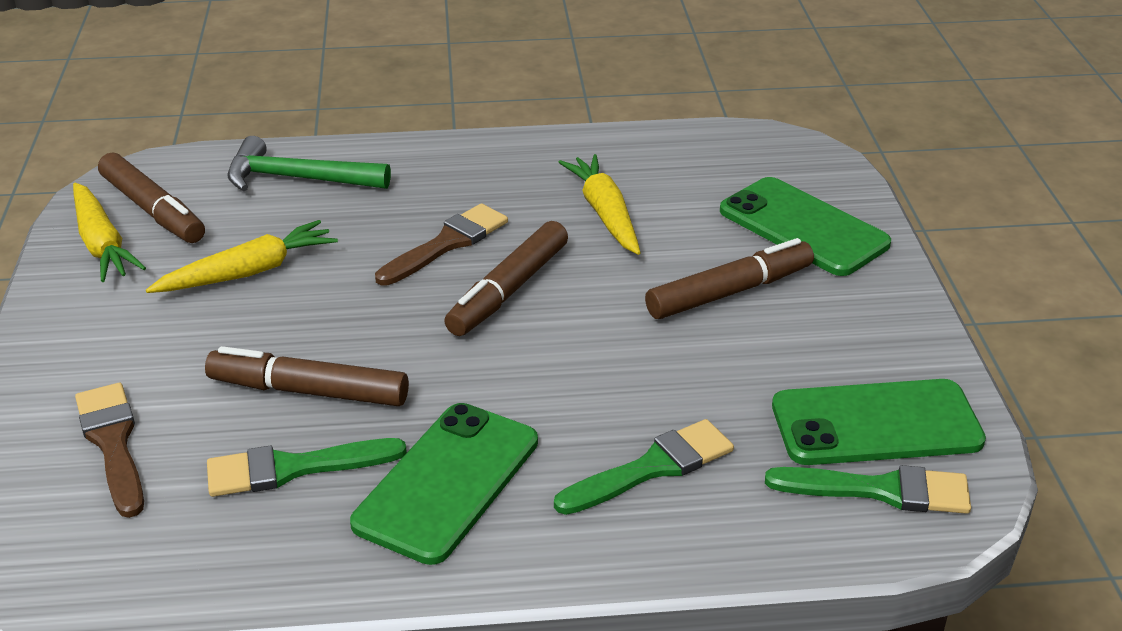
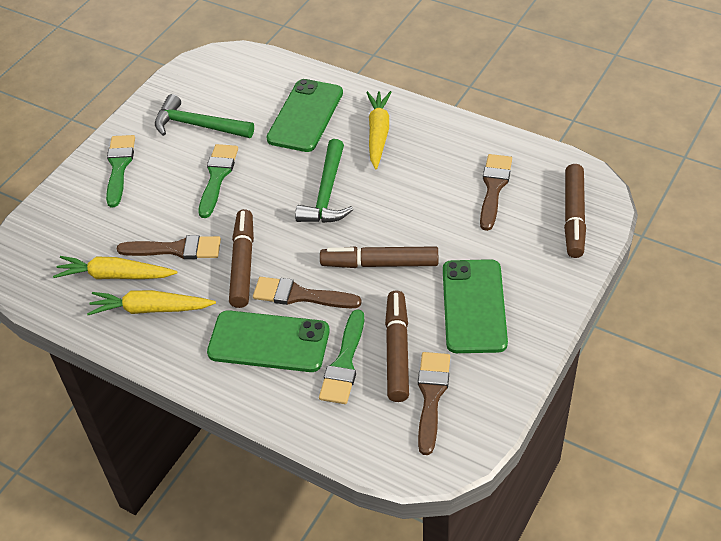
brown brush: 2 -> 4
green hammer: 1 -> 2

